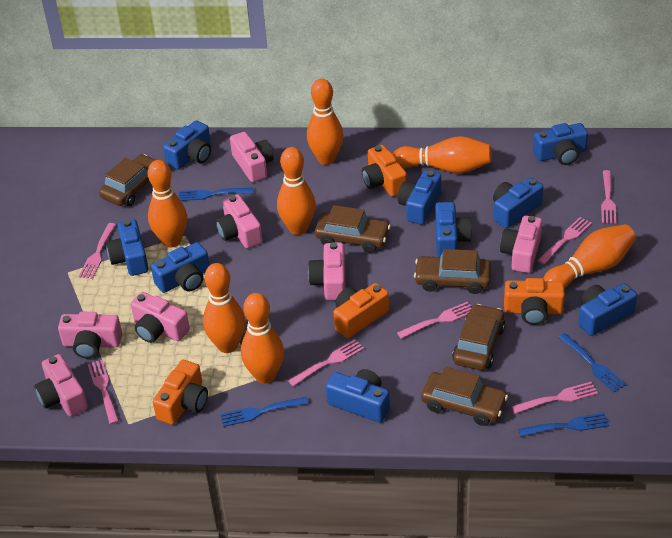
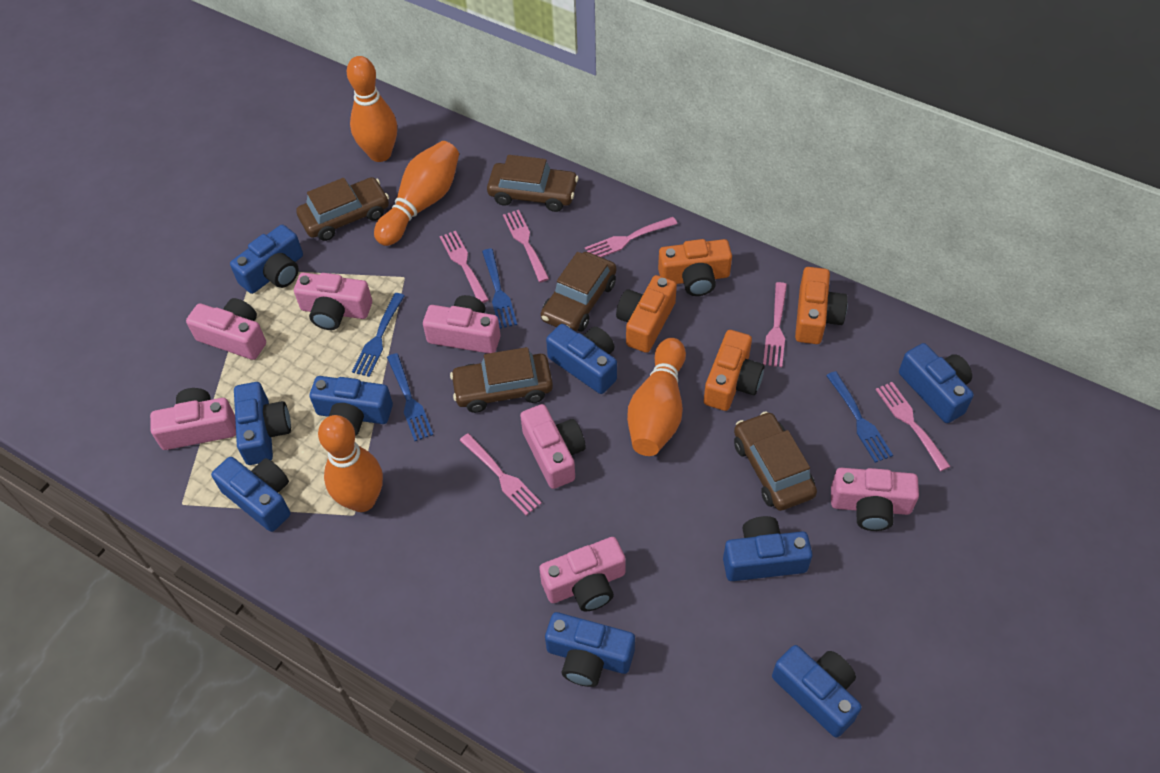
orange bowling pin: 7 -> 4
pink fork: 7 -> 6

